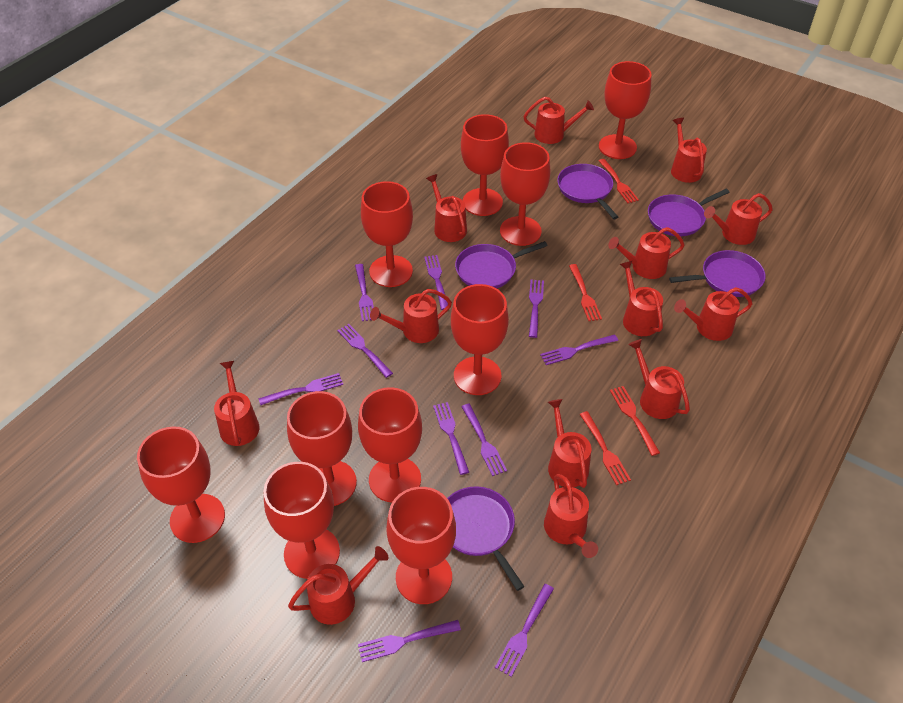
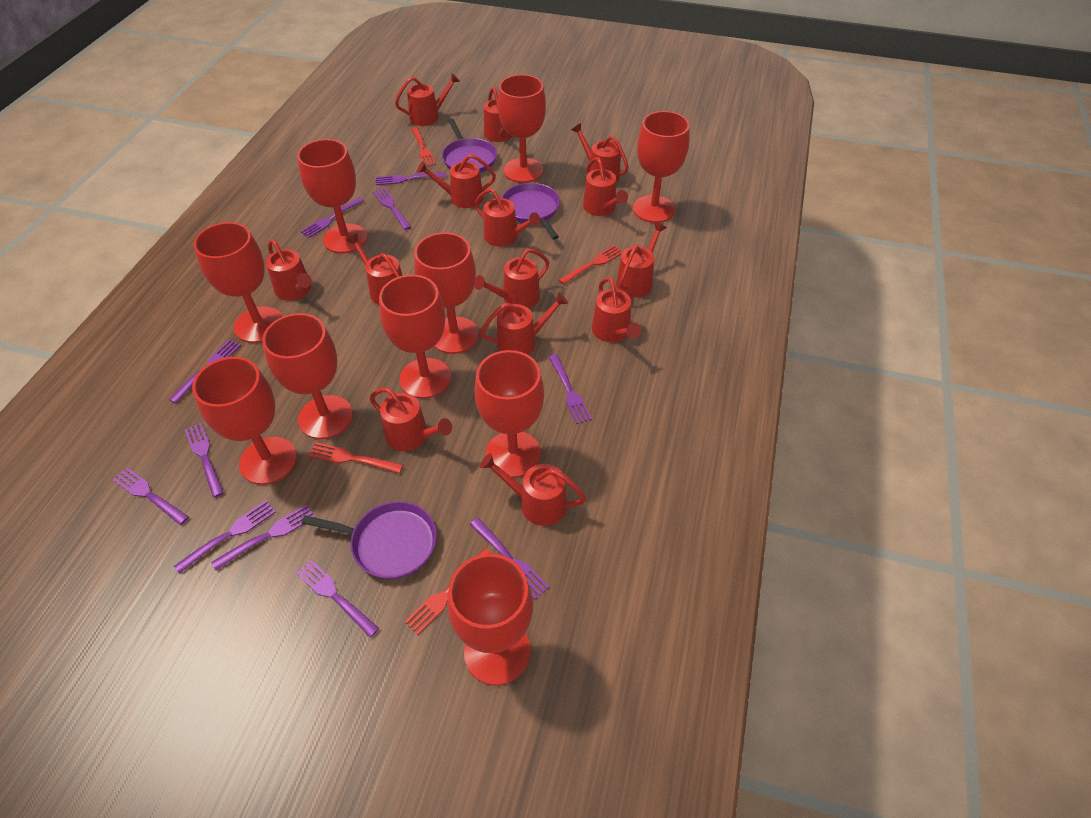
purple fork: 10 -> 11
purple pan: 5 -> 3
red watering can: 13 -> 14

